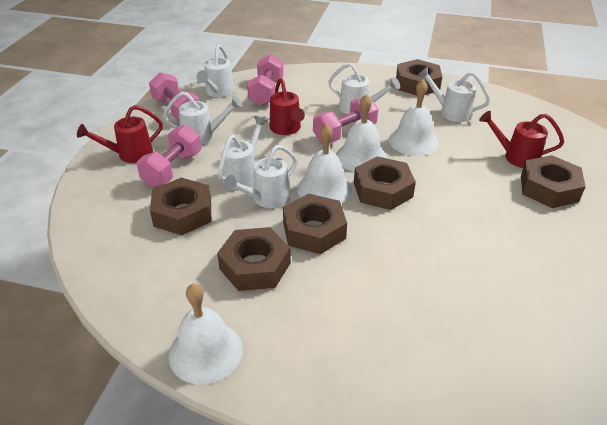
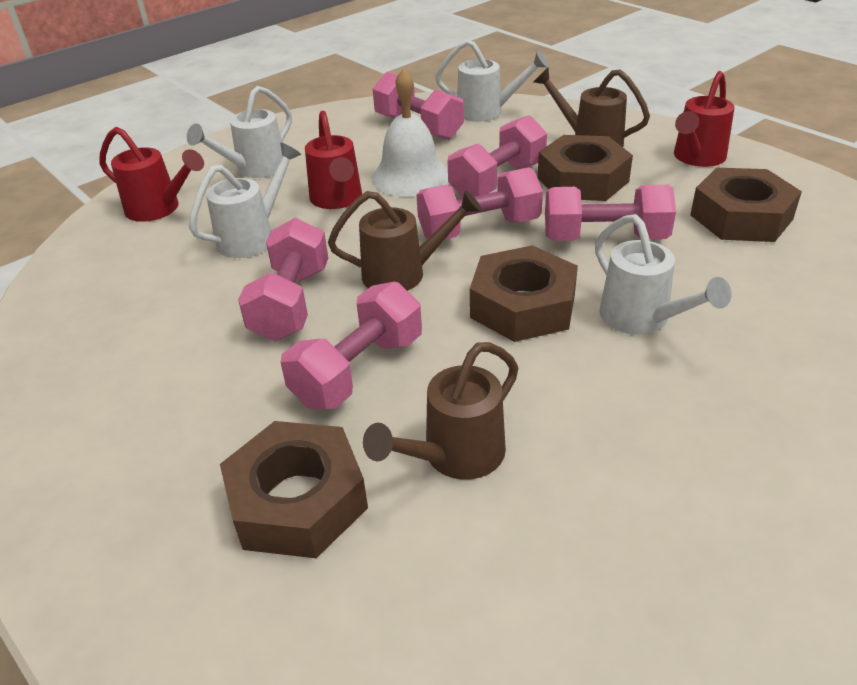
brown nut: 6 -> 4
brown watering can: 0 -> 3
pink dumbbell: 4 -> 6
white bell: 4 -> 1
white watering can: 6 -> 4

